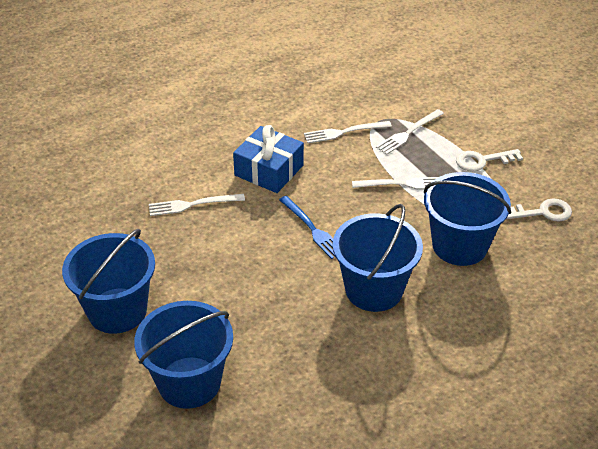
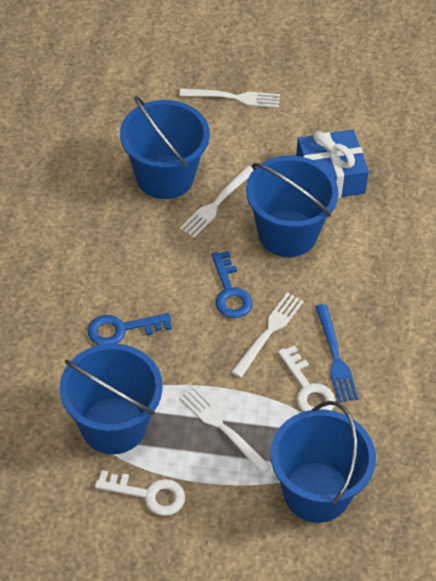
blue key: 0 -> 2

